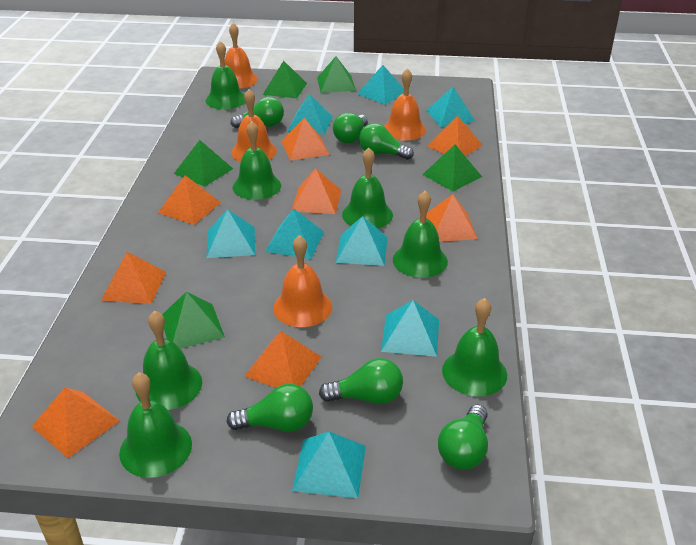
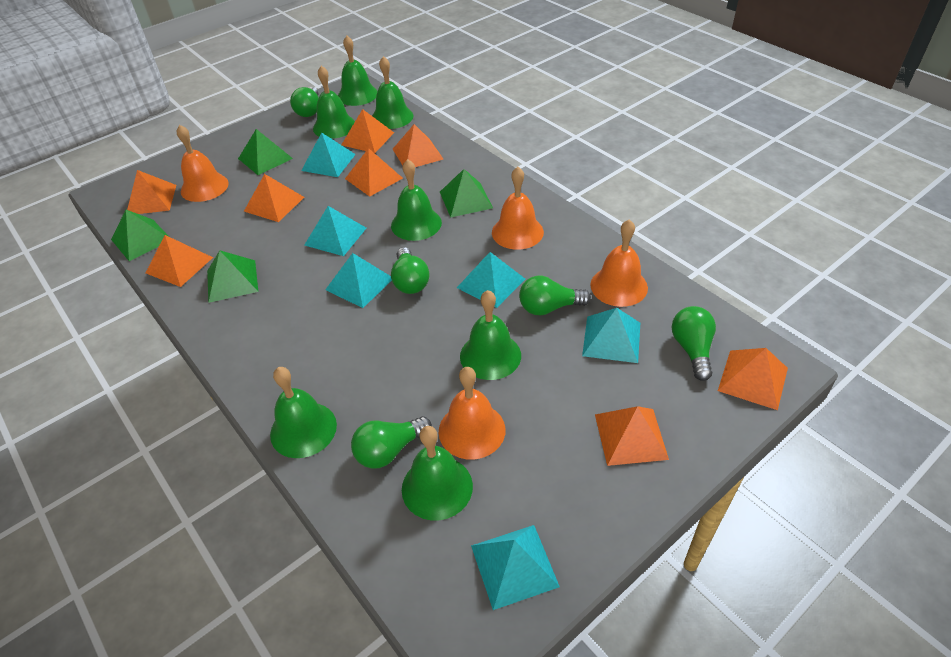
green light bulb: 6 -> 5
green pyramid: 5 -> 4
turquoise pyramid: 8 -> 6

